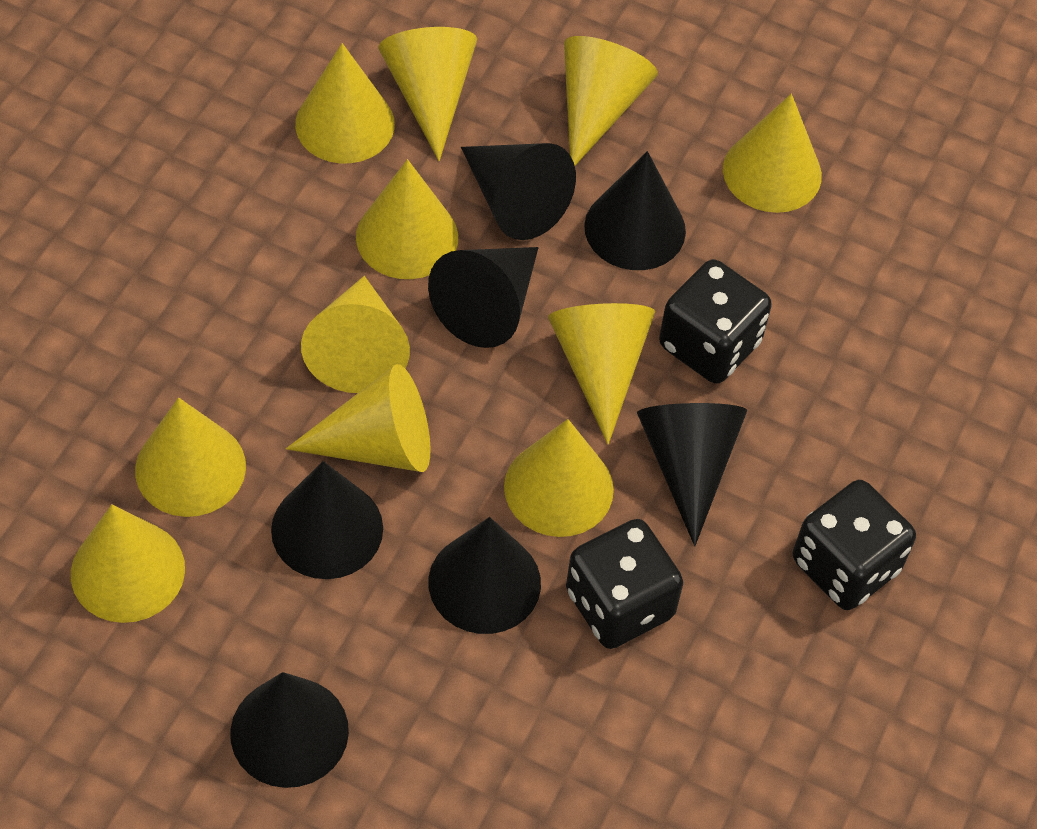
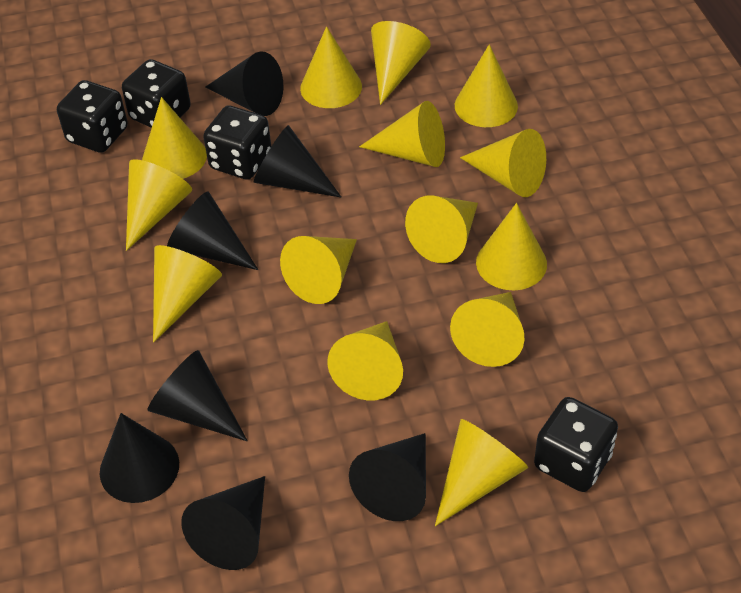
black dice: 3 -> 4
yellow cone: 11 -> 14

